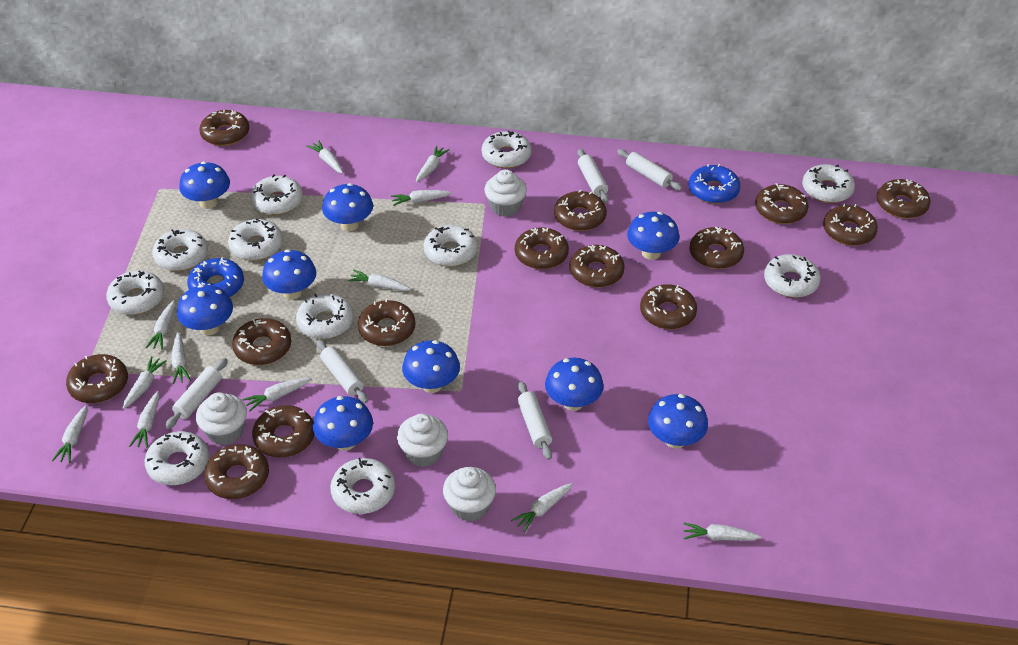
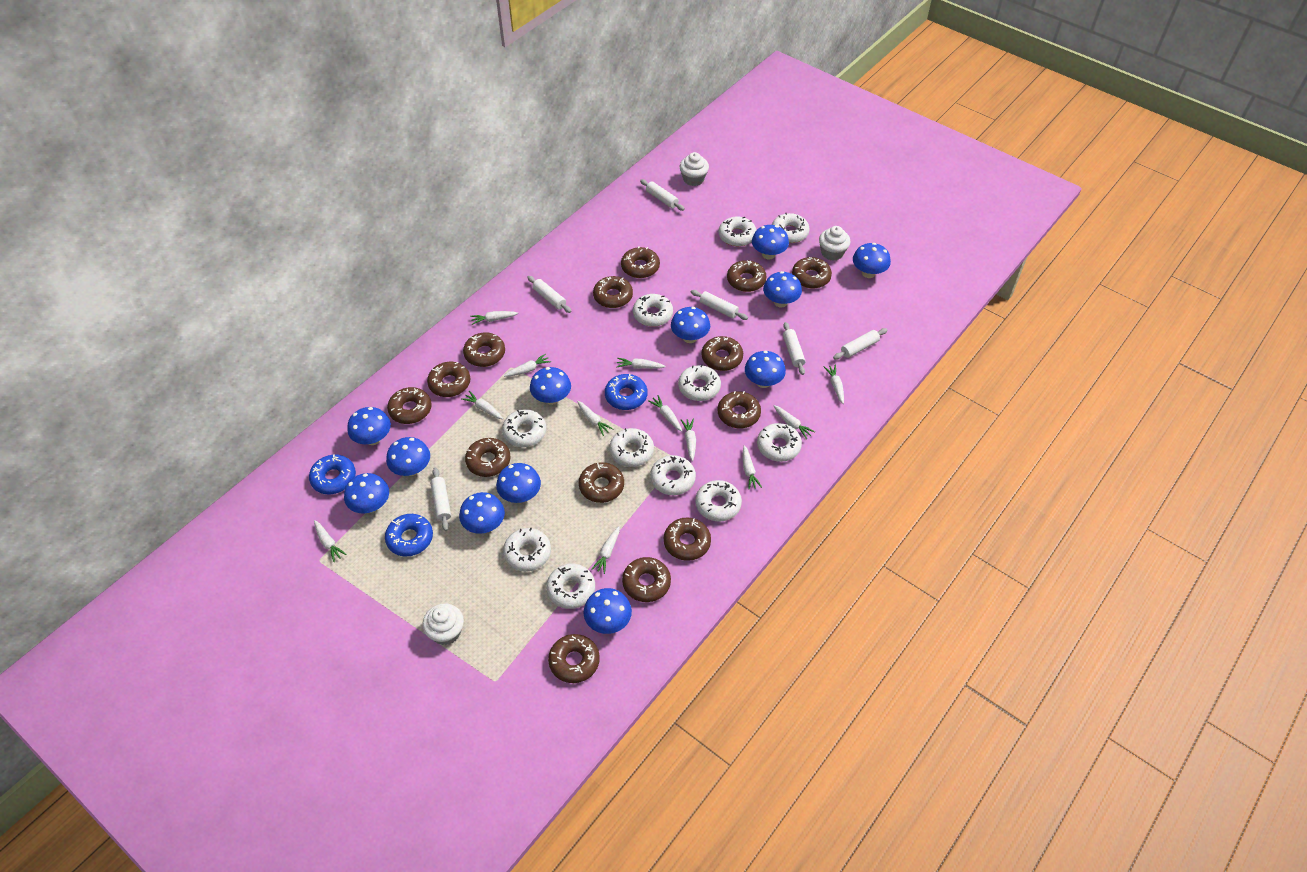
blue donut: 2 -> 3
blue mushroom: 9 -> 12
white cupcake: 4 -> 3
white rolling pin: 5 -> 6

